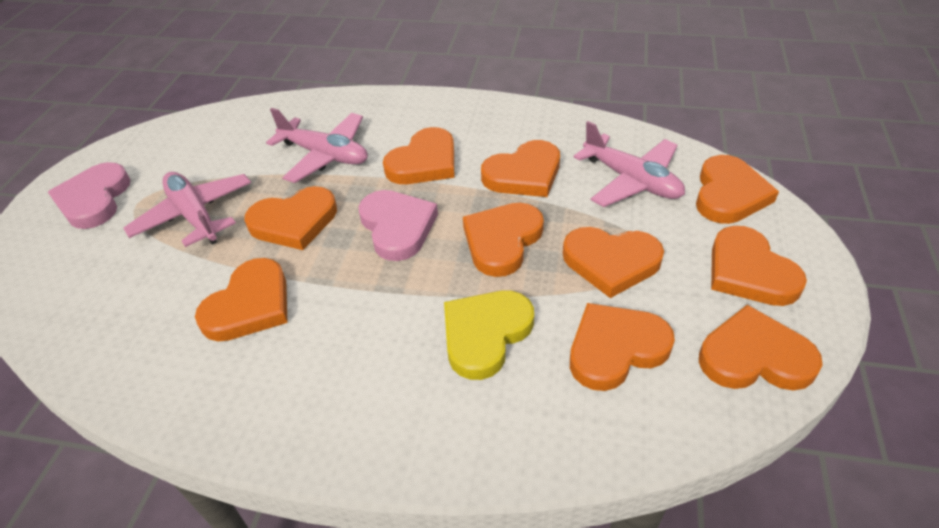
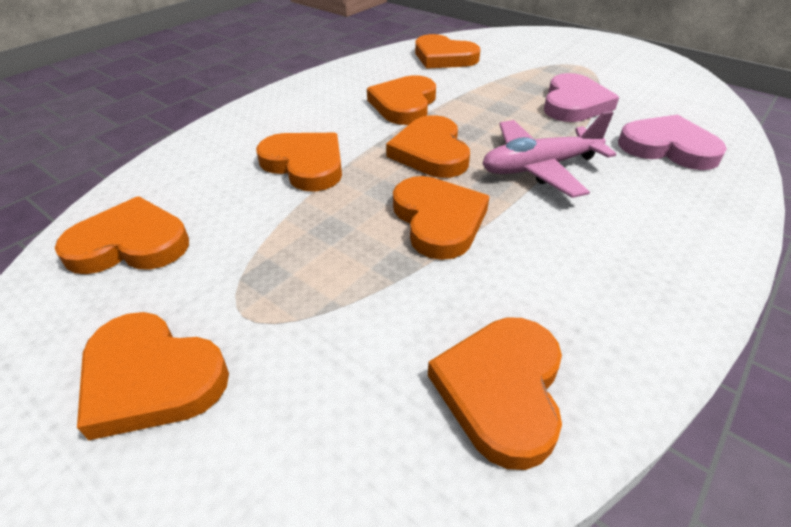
orange heart: 10 -> 8
pink plane: 3 -> 1
yellow heart: 1 -> 0

